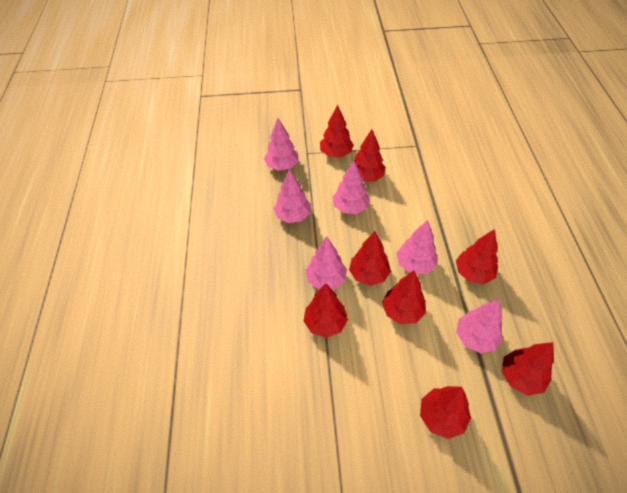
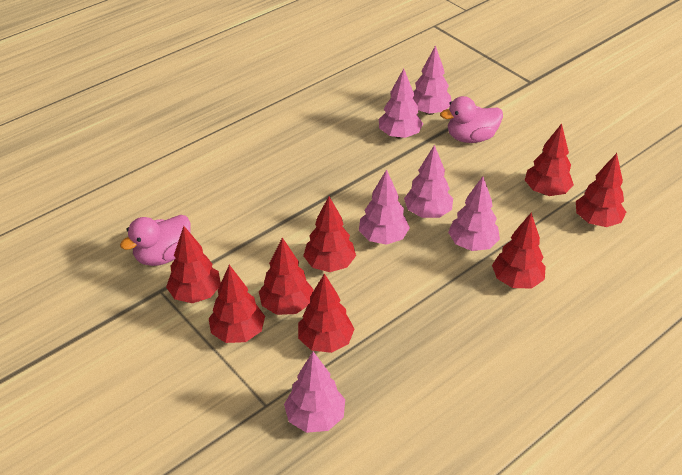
pink duck: 0 -> 2

